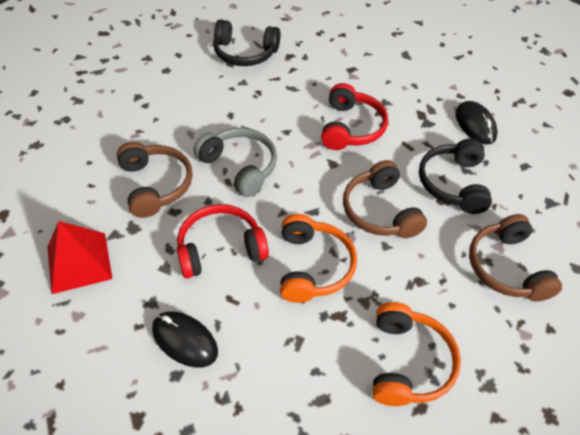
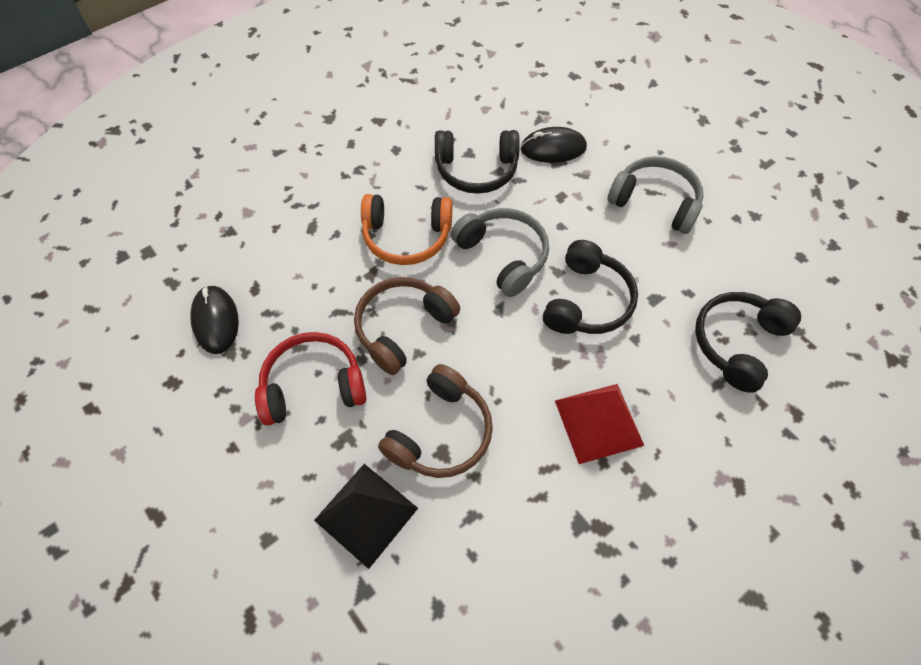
black headphones: 2 -> 3
black pyramid: 0 -> 1
brown headphones: 3 -> 2
grey headphones: 1 -> 2
orange headphones: 2 -> 1
red headphones: 2 -> 1

